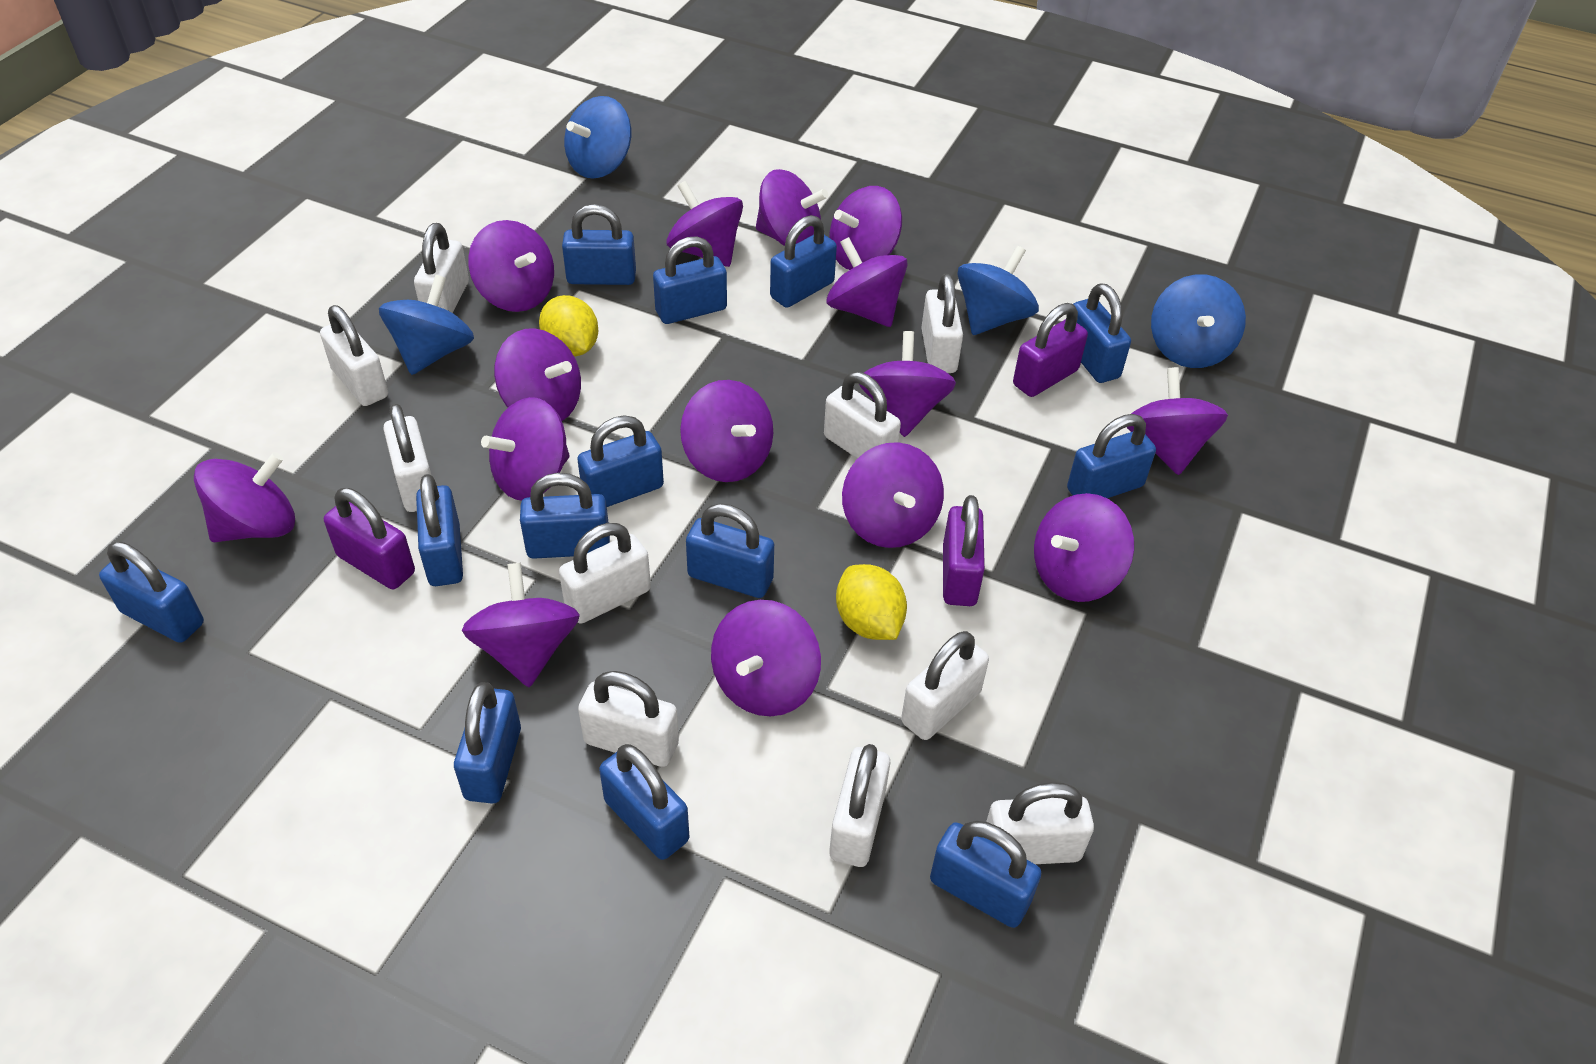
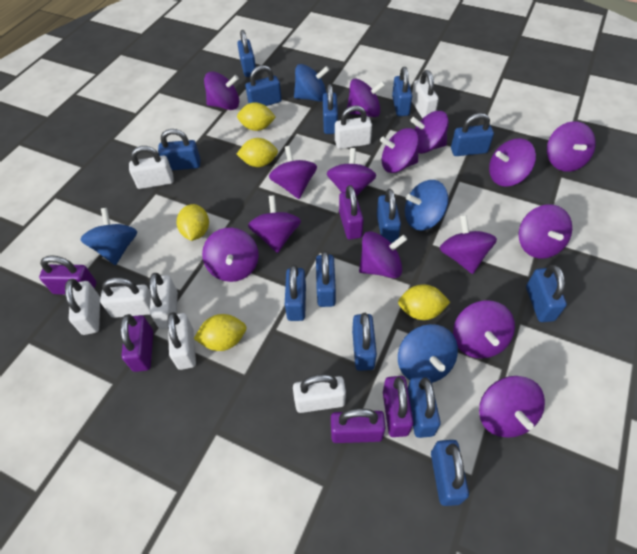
purple padlock: 3 -> 5
white padlock: 10 -> 8
yellow lemon: 2 -> 5

